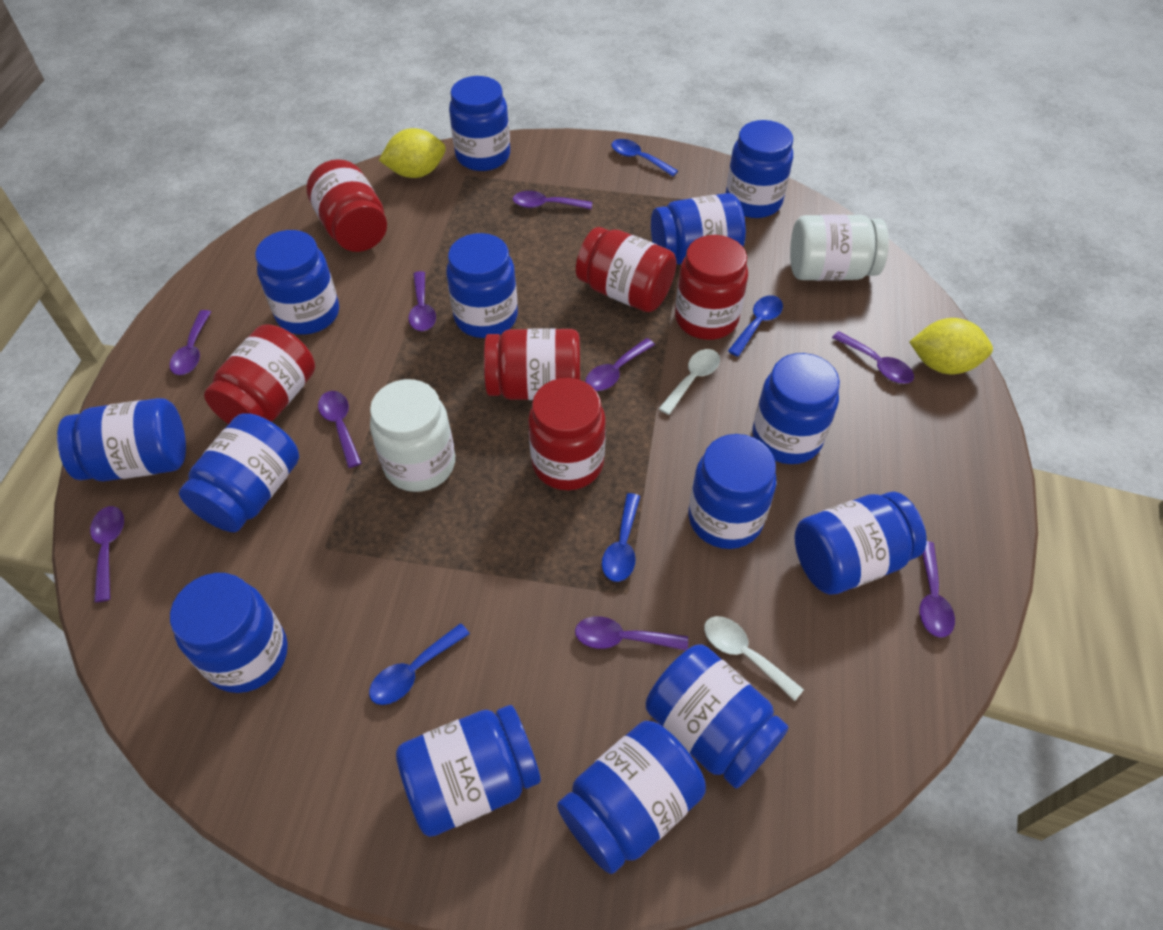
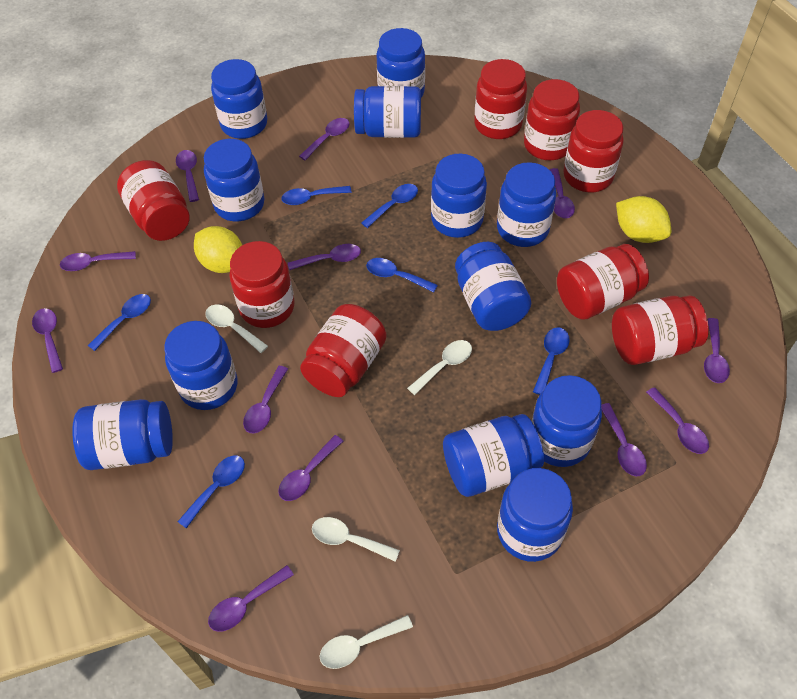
blue jar: 14 -> 12
blue spoon: 4 -> 6
purple spoon: 9 -> 12
red jar: 6 -> 8
white jar: 2 -> 0
white spoon: 2 -> 4

